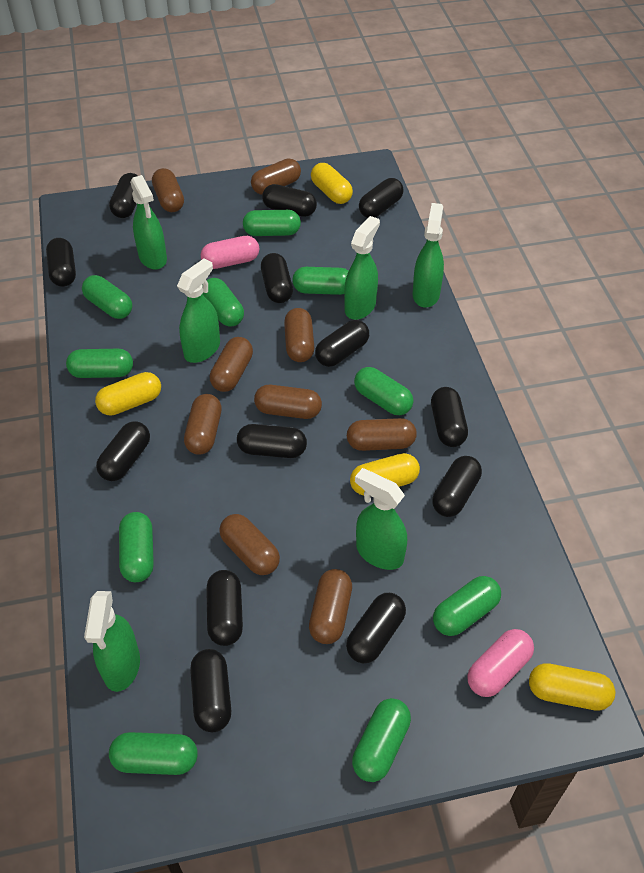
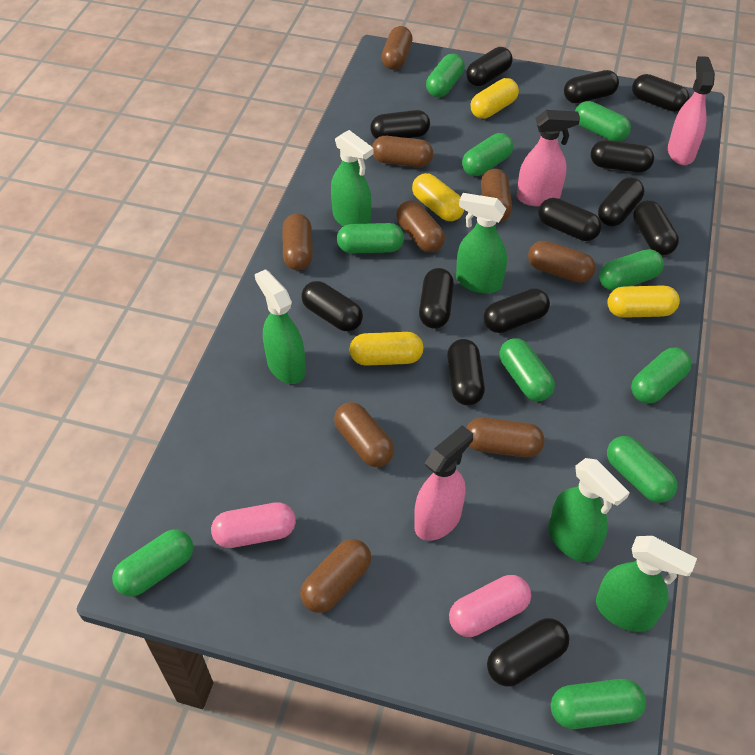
green spray bottle: 6 -> 5
pink spray bottle: 0 -> 3

